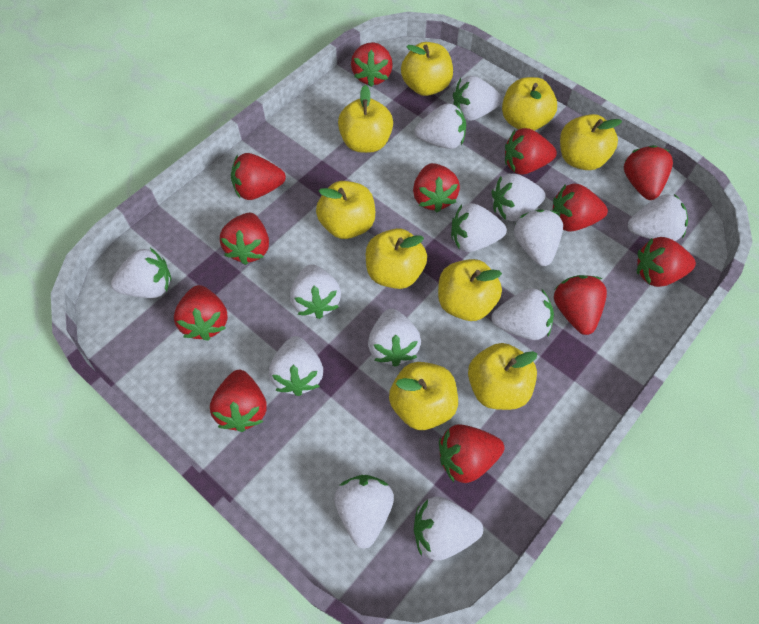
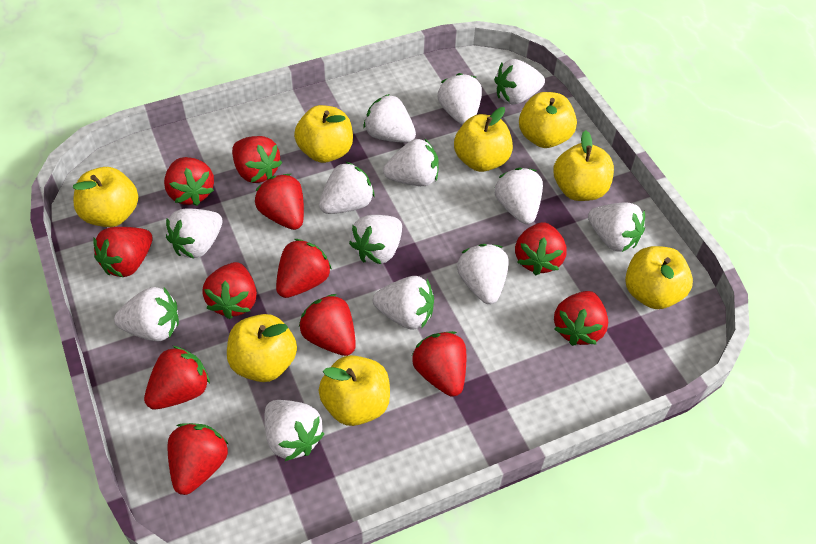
yellow apple: 9 -> 8

